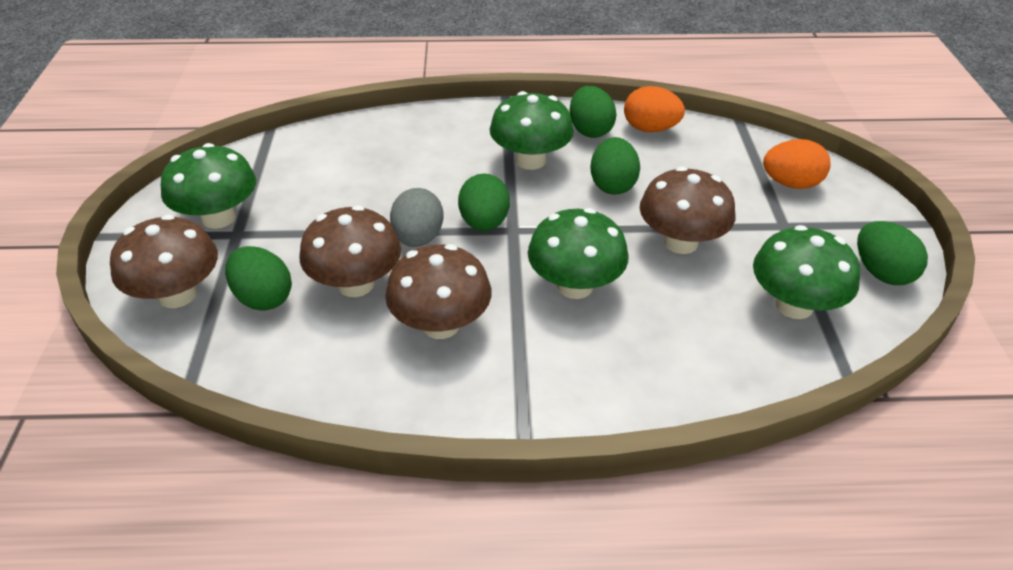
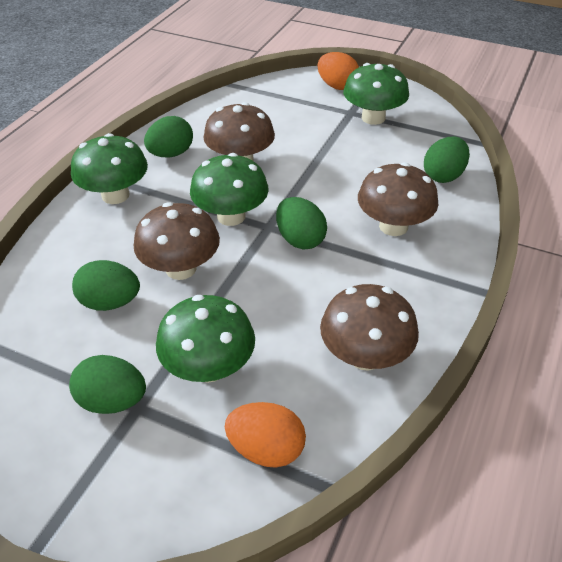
grey egg: 1 -> 0

